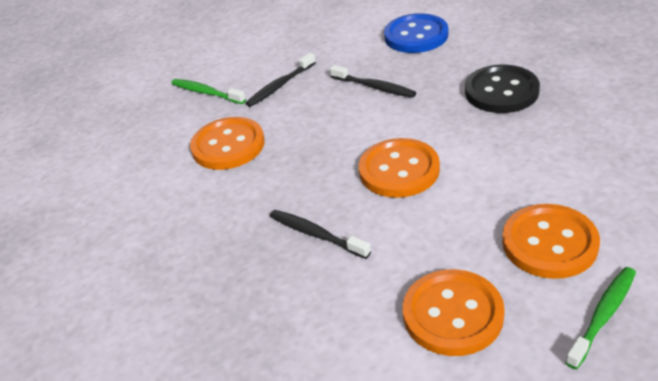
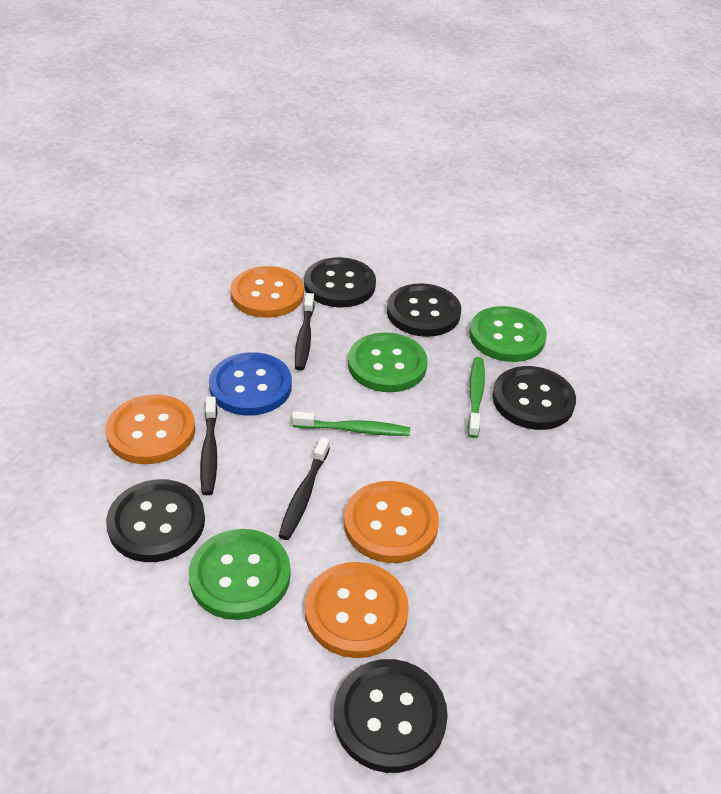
black button: 1 -> 5
green button: 0 -> 3

